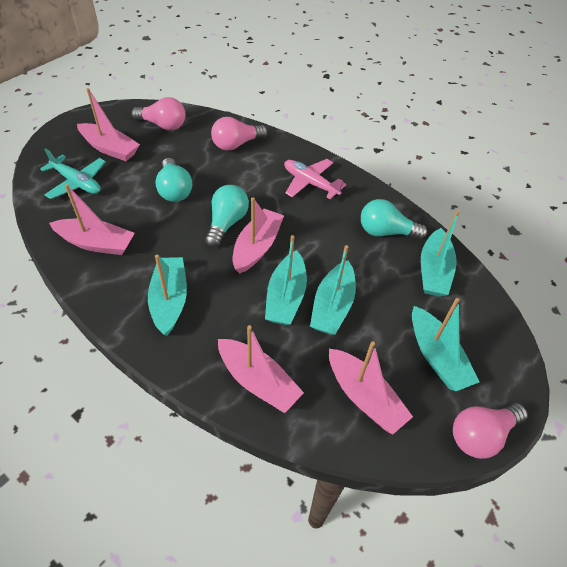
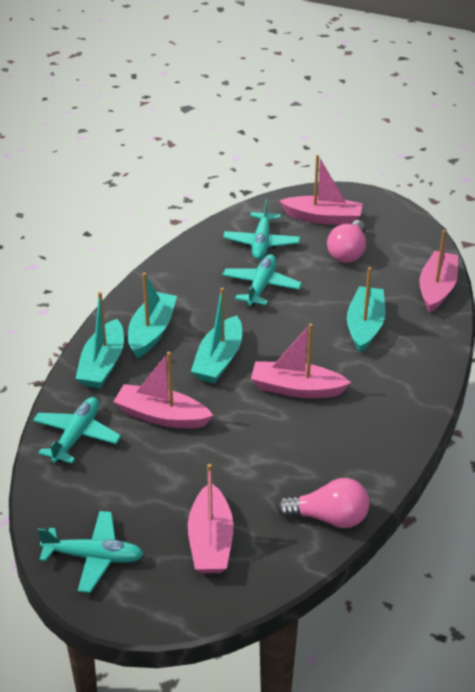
pink light bulb: 3 -> 2
pink plane: 1 -> 0
turquoise boat: 5 -> 4
turquoise light bulb: 3 -> 0
turquoise plane: 1 -> 4

